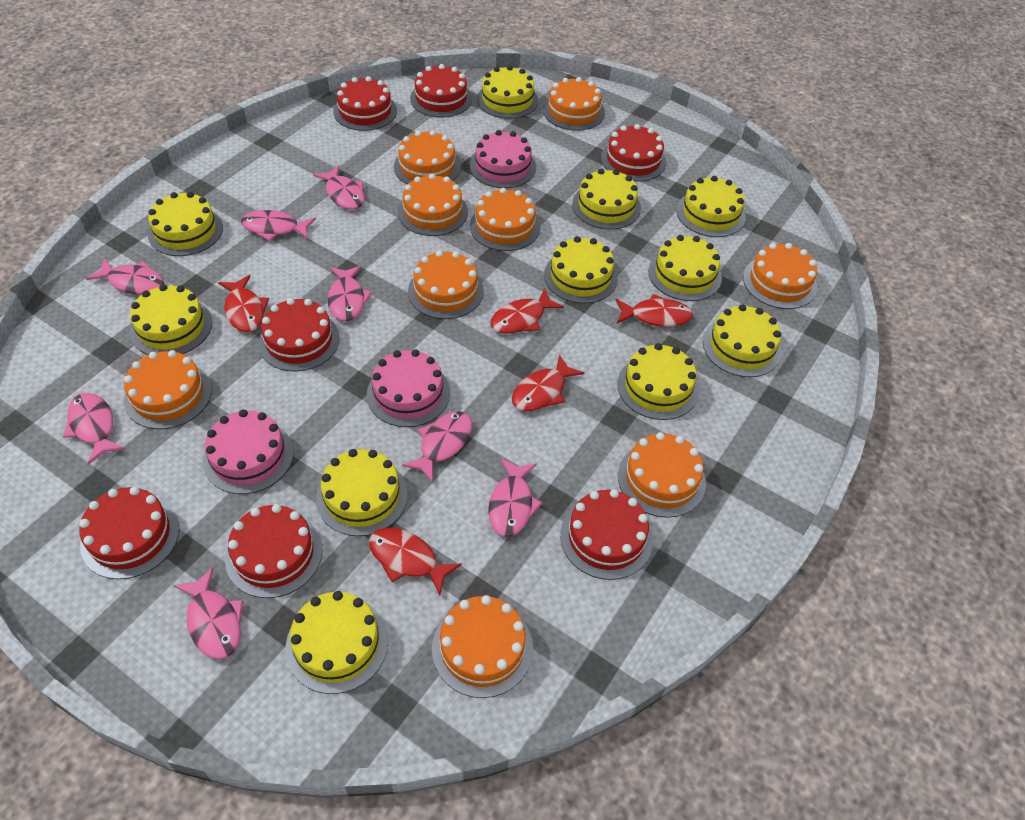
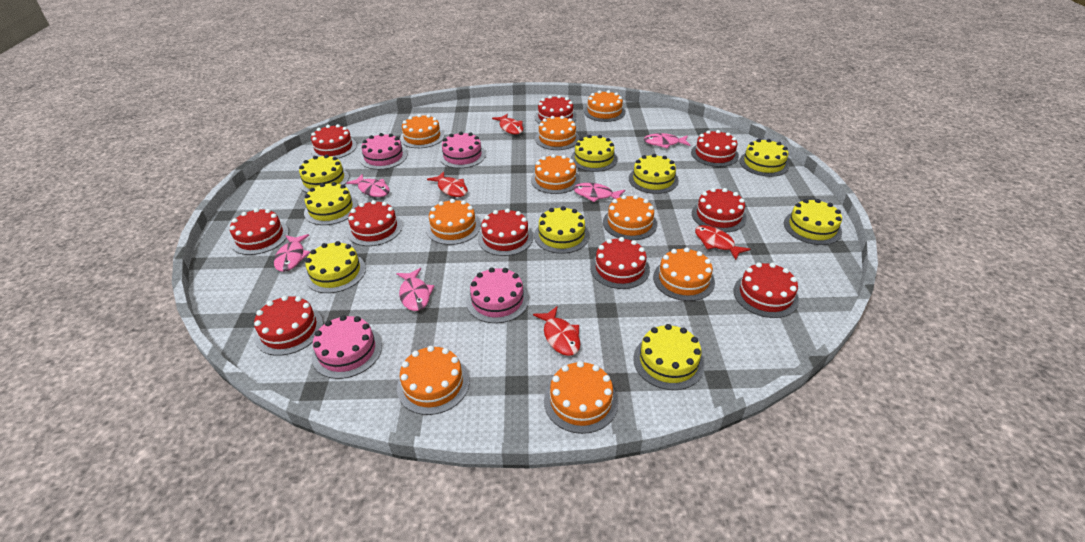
pink cake: 3 -> 4
pink fish: 8 -> 5
red cake: 7 -> 10
red fish: 5 -> 4
yellow cake: 11 -> 9

